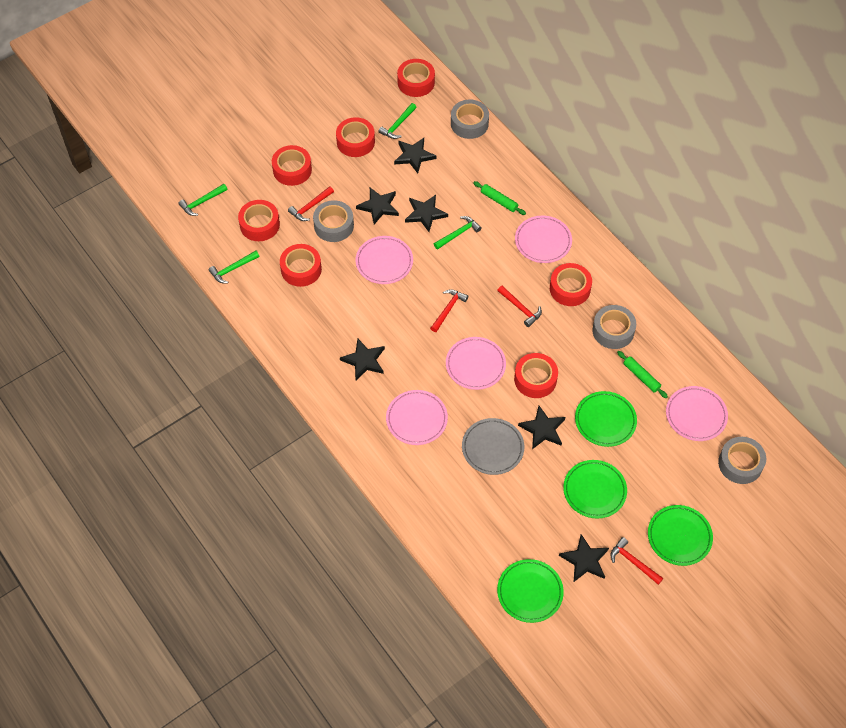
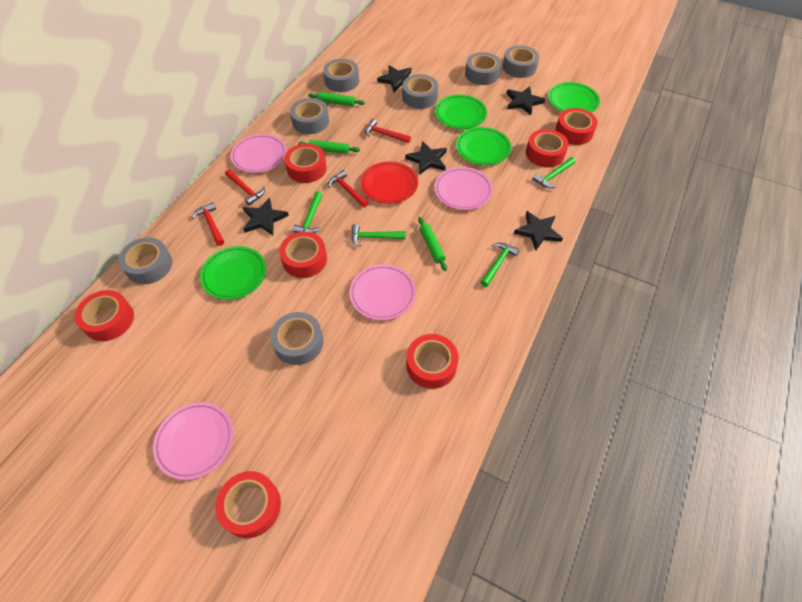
black star: 6 -> 5
green rolling pin: 2 -> 3
grey plate: 1 -> 0
grey tape: 4 -> 7
pink plate: 5 -> 4
red plate: 0 -> 1

